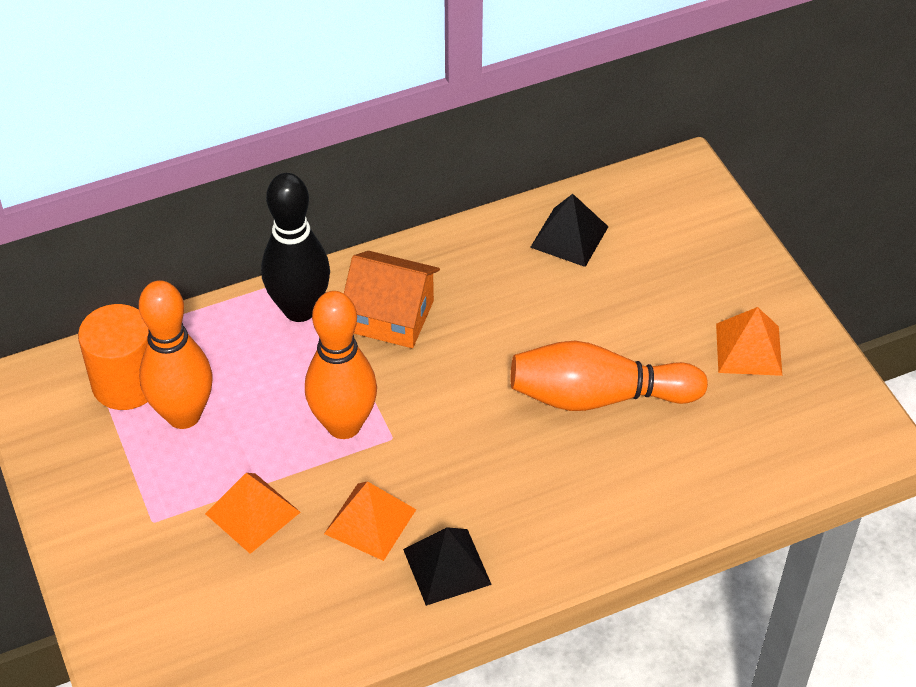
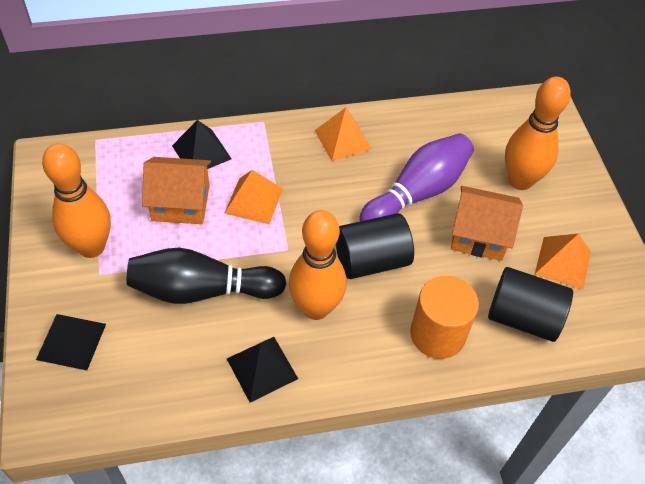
black cylinder: 0 -> 2
black pyramid: 2 -> 3
orange house: 1 -> 2
purple bowling pin: 0 -> 1

